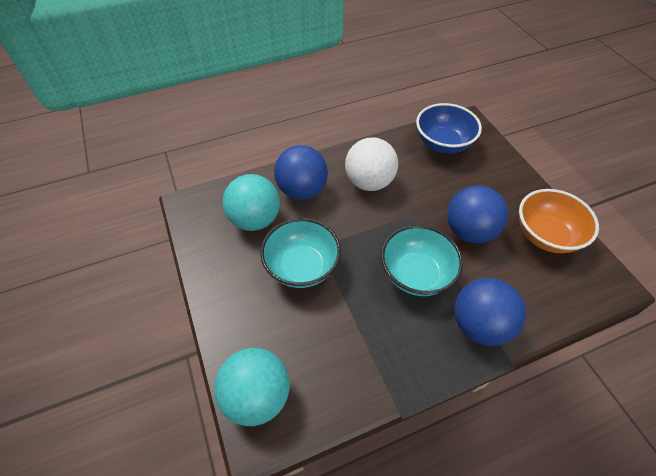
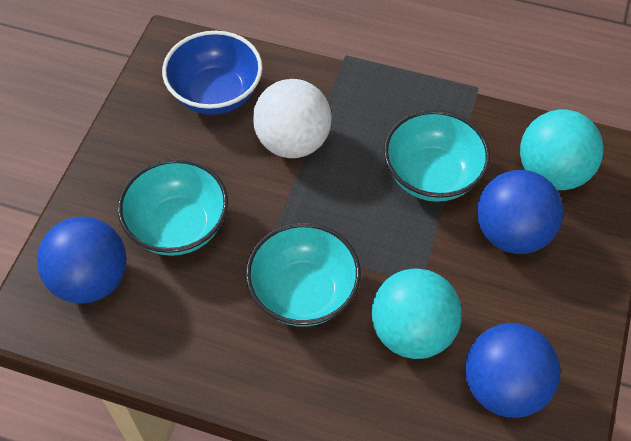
orange bowl: 1 -> 0
turquoise bowl: 2 -> 3

